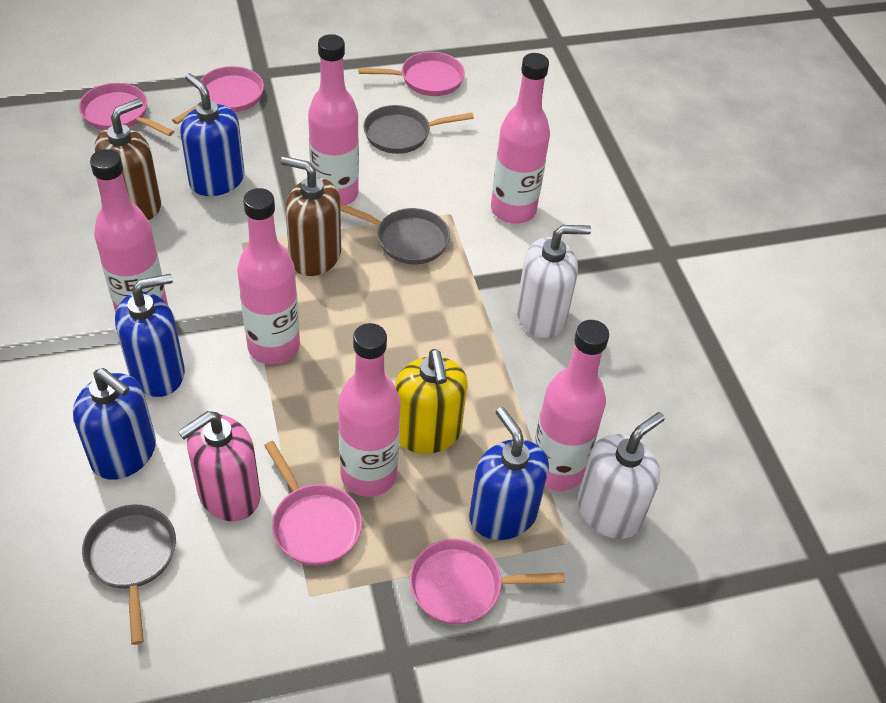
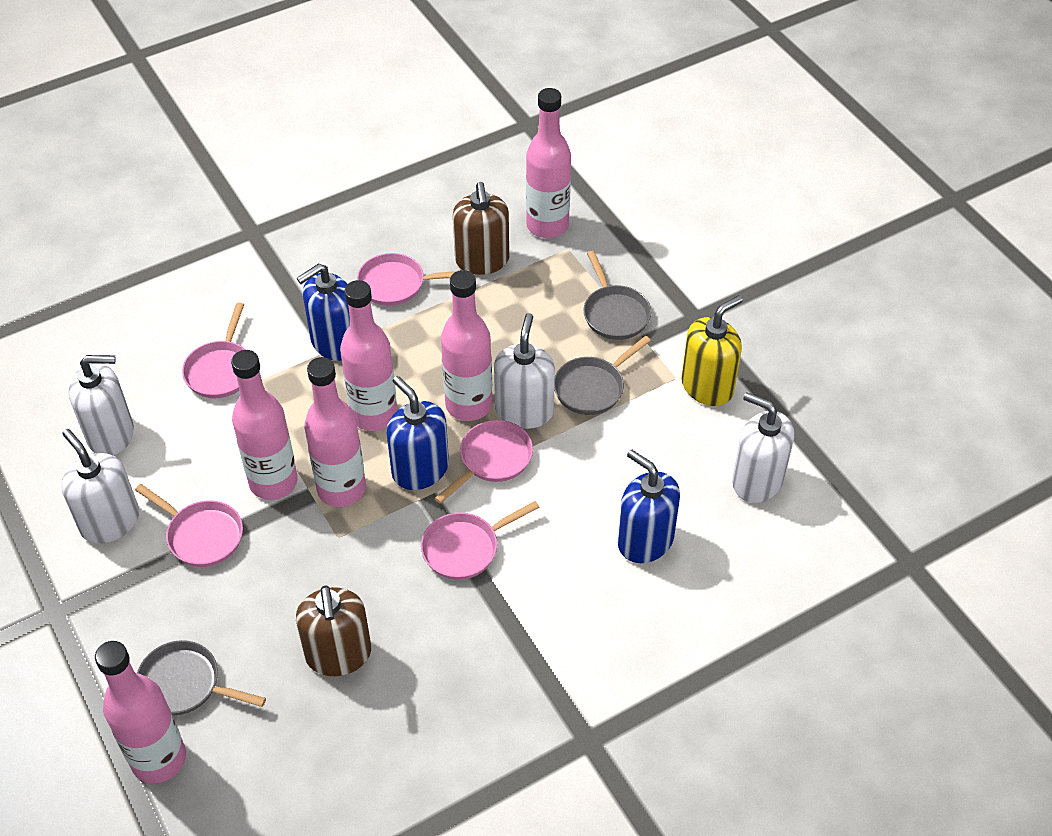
blue soap dispenser: 4 -> 3
pink soap dispenser: 1 -> 0
white soap dispenser: 2 -> 4

